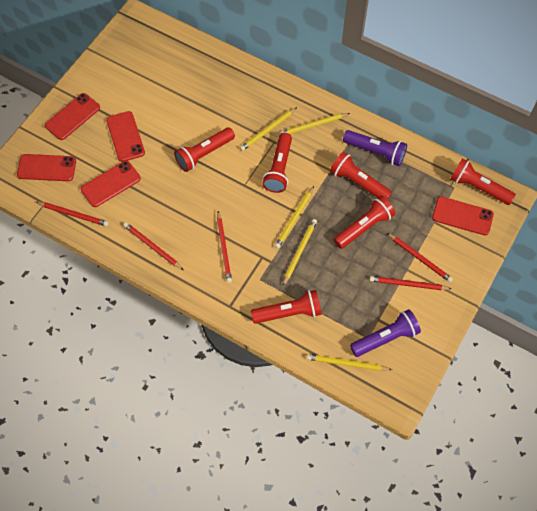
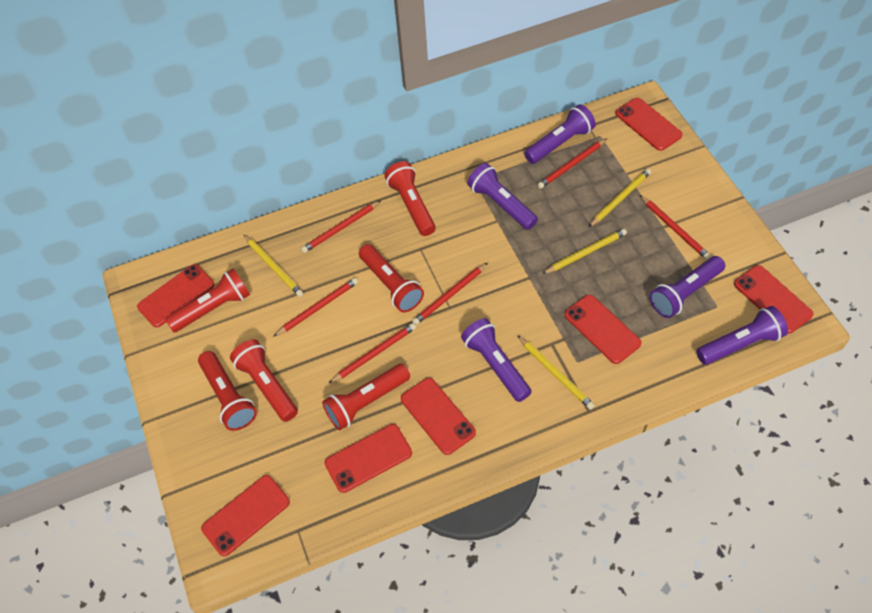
purple flashlight: 2 -> 5
red pencil: 5 -> 6
red phone: 5 -> 7
yellow pencil: 5 -> 4

